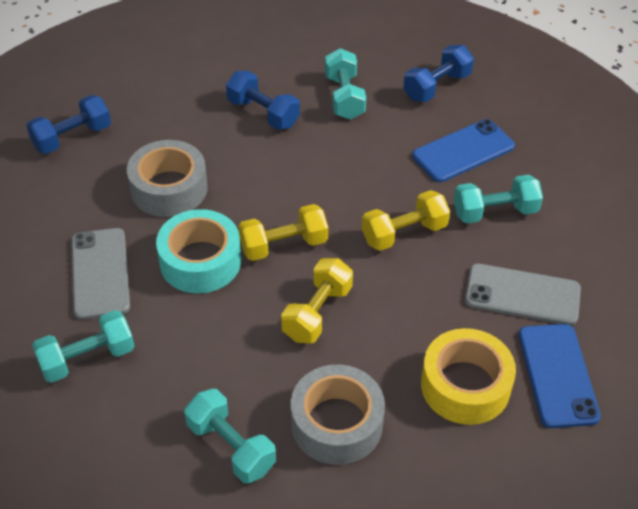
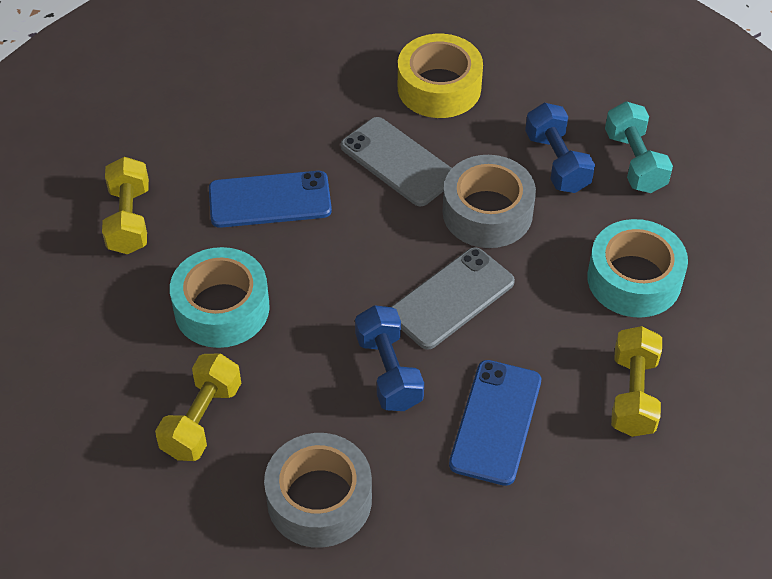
blue dumbbell: 3 -> 2
turquoise dumbbell: 4 -> 1
turquoise tape: 1 -> 2

